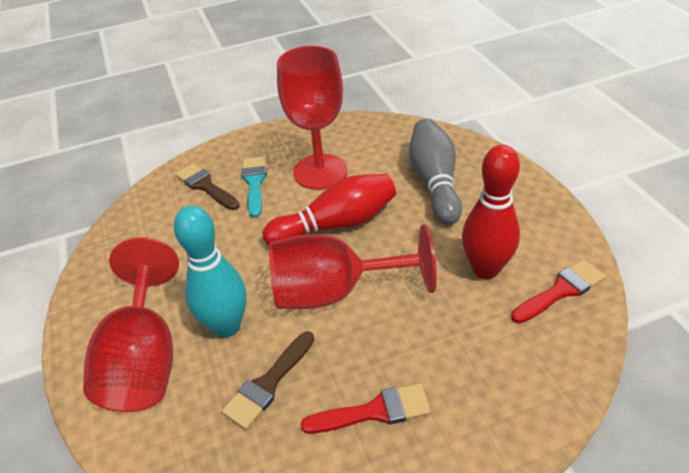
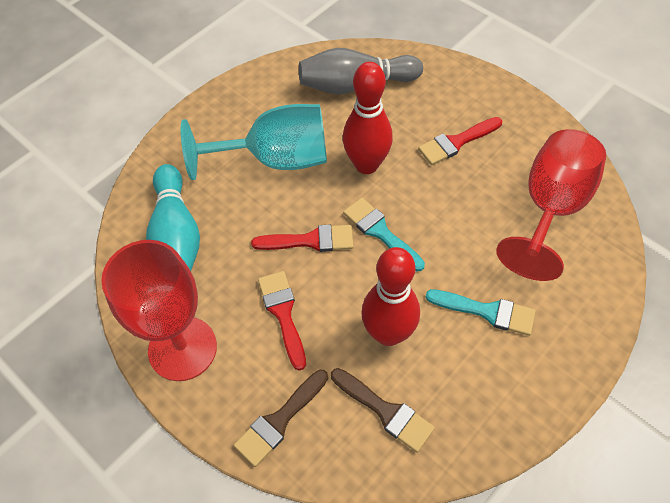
red brush: 2 -> 3
red goblet: 3 -> 2
turquoise brush: 1 -> 2
turquoise goblet: 0 -> 1

